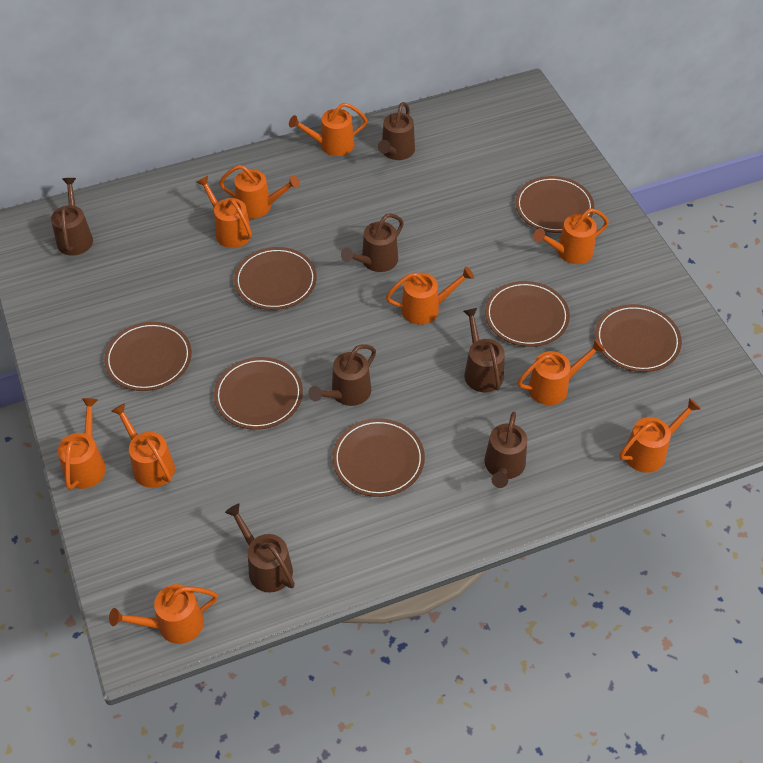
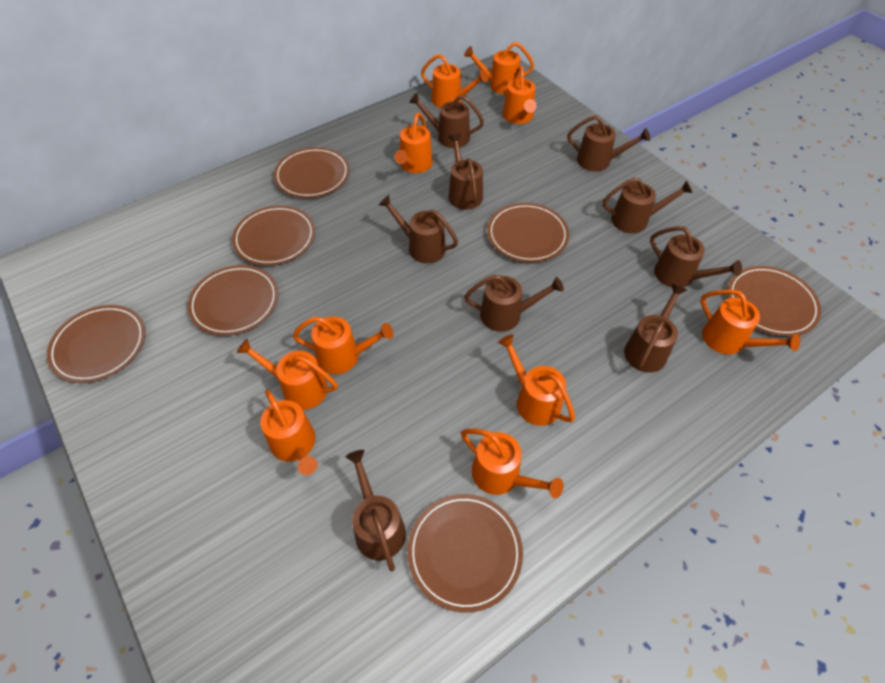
brown watering can: 7 -> 9

